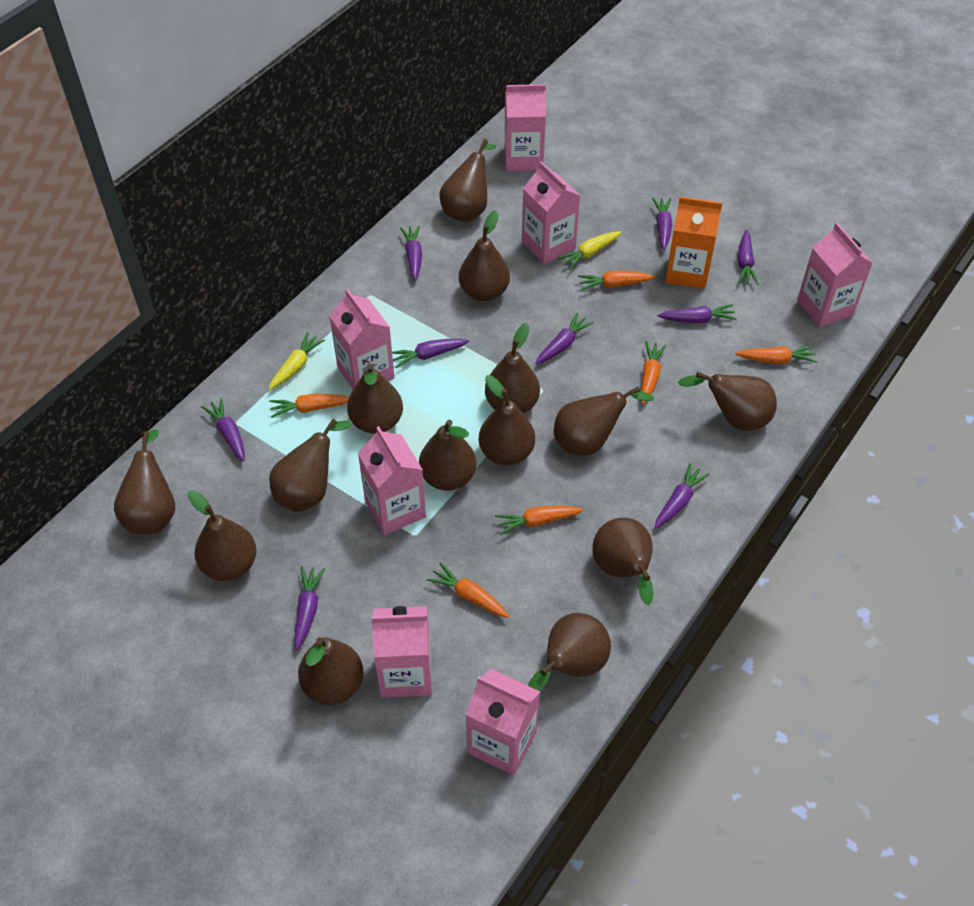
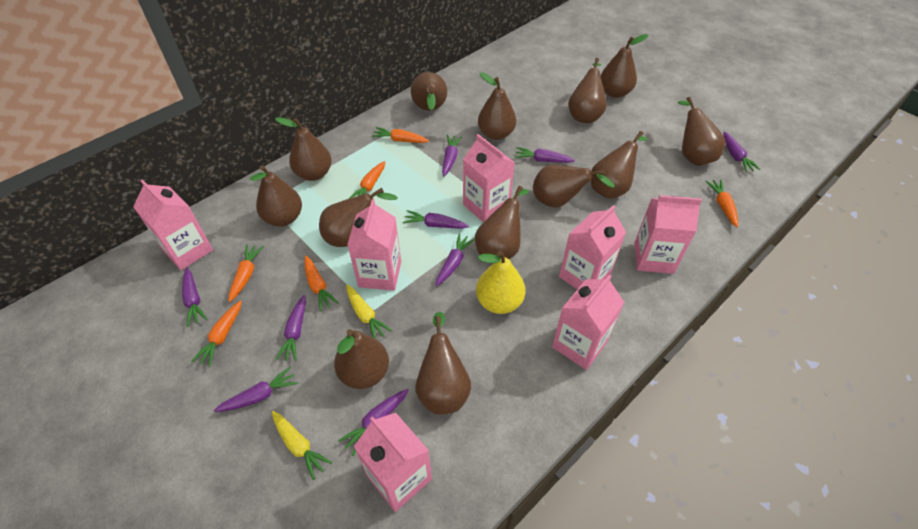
brown pear: 14 -> 13
orange carton: 1 -> 0
yellow pear: 0 -> 1

